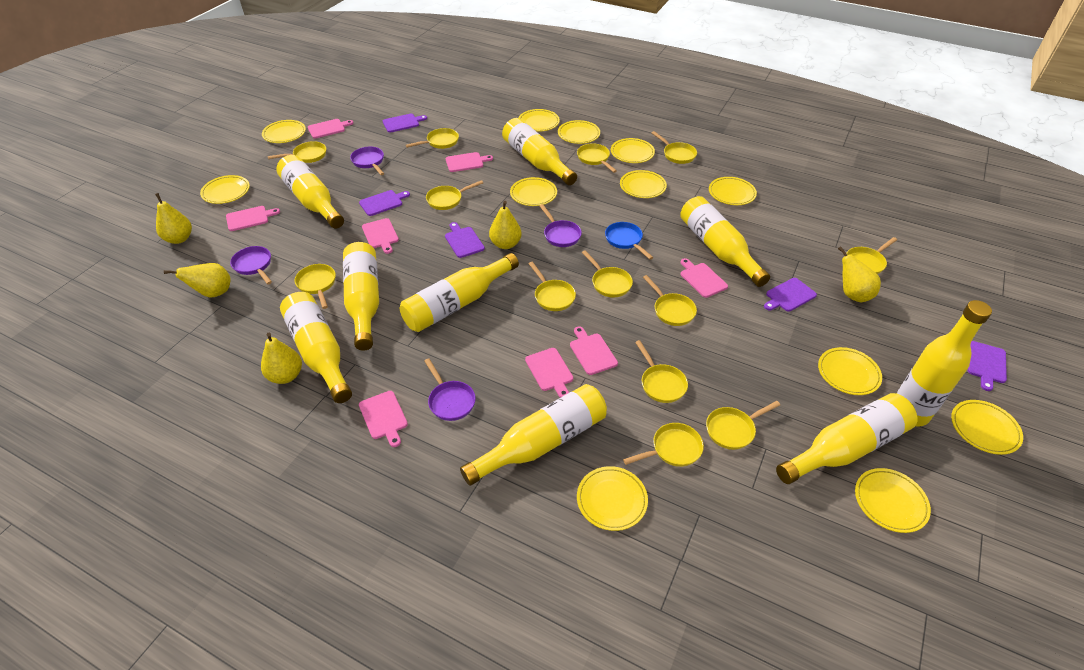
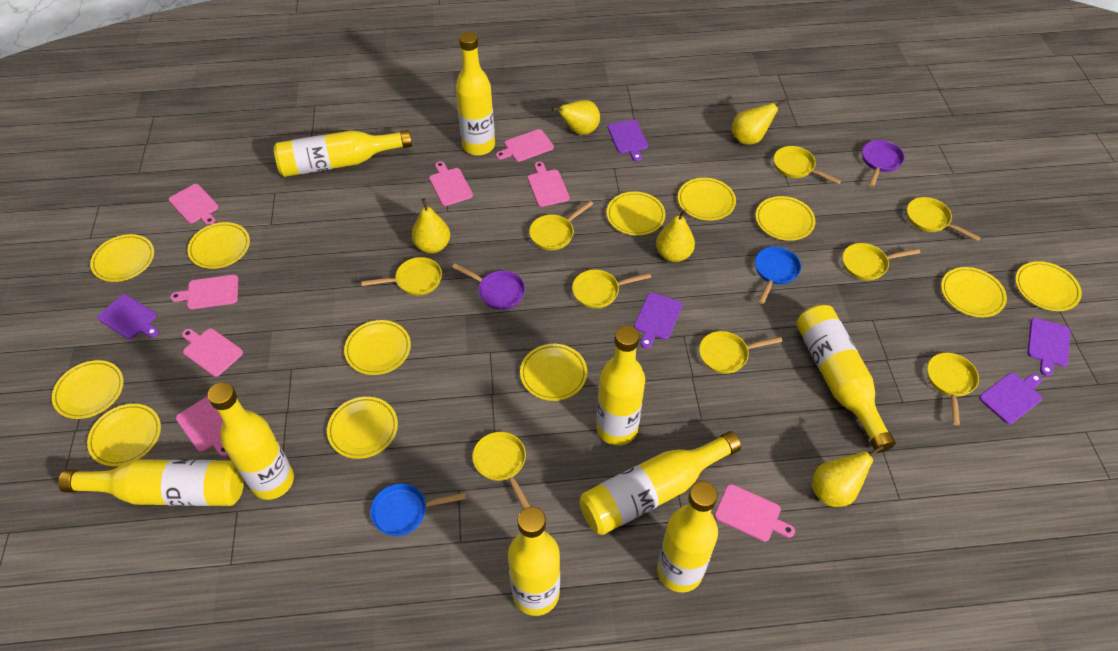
blue pan: 1 -> 2
purple pan: 4 -> 2
yellow pan: 13 -> 9

